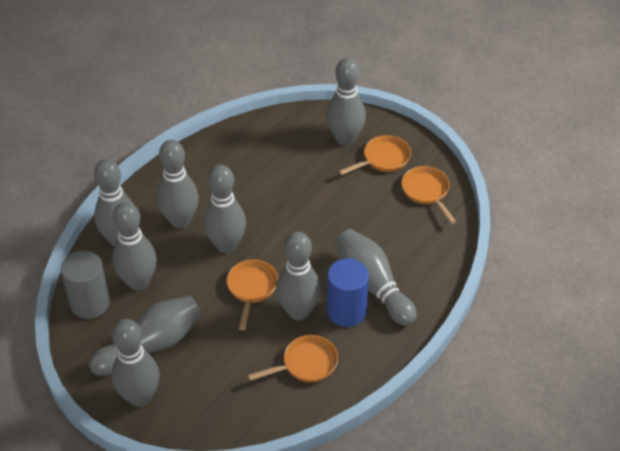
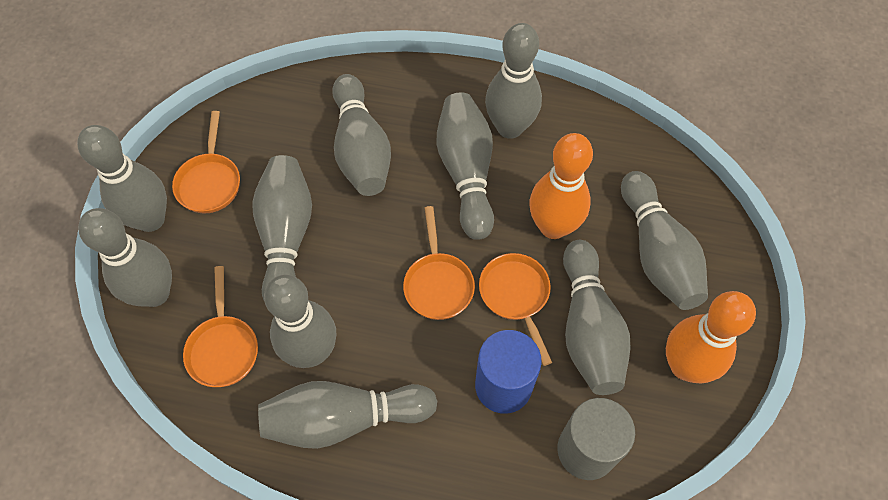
grey bowling pin: 9 -> 10
orange bowling pin: 0 -> 2

